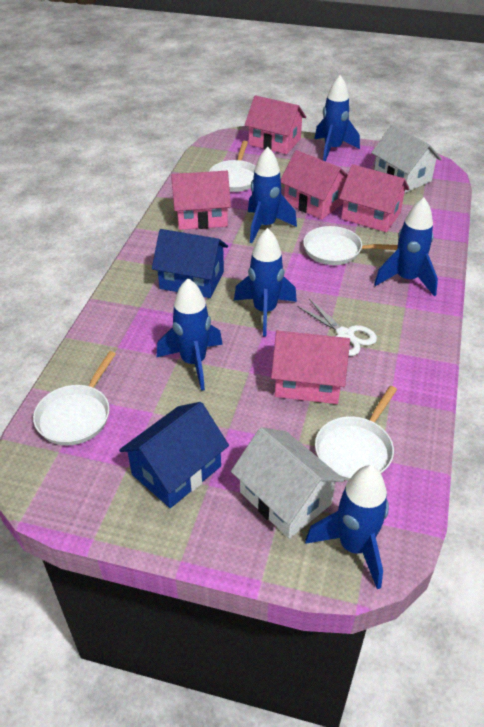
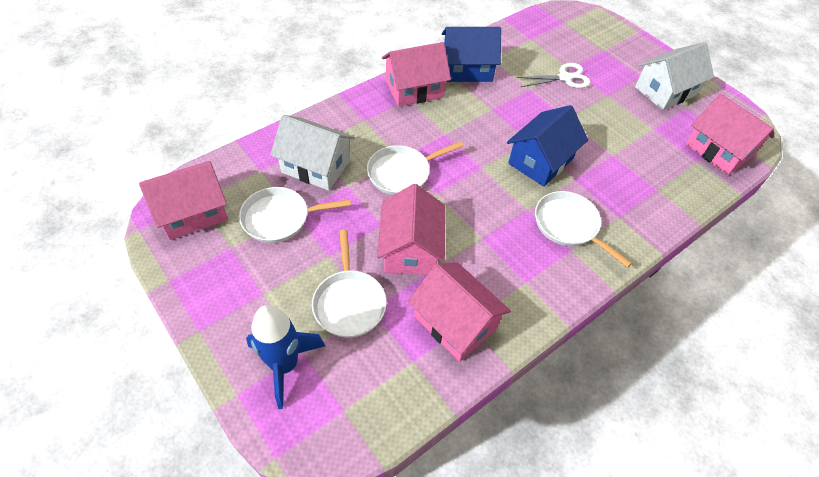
blue rocket: 6 -> 1

